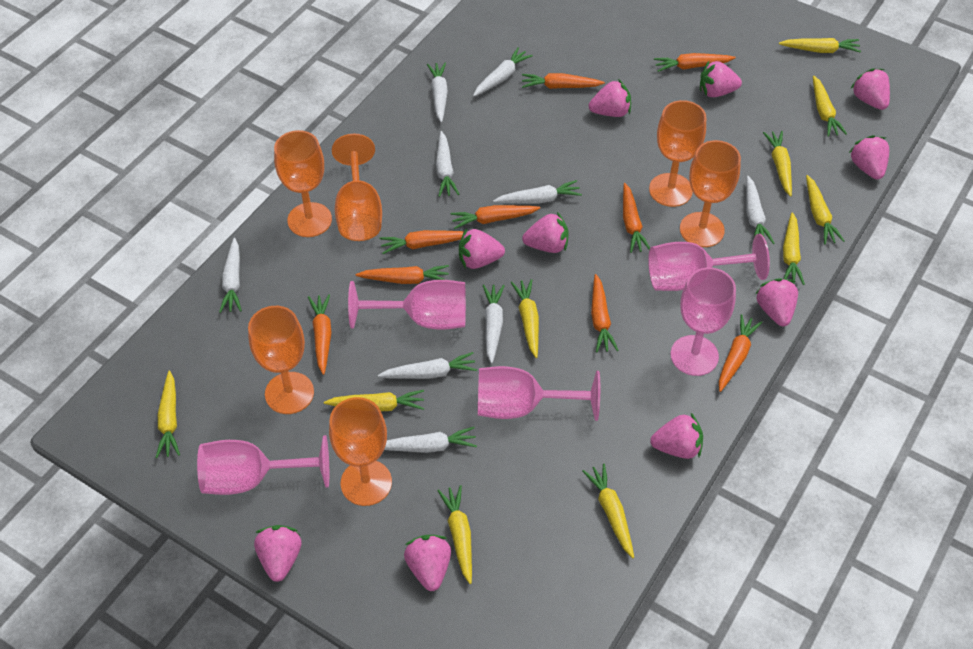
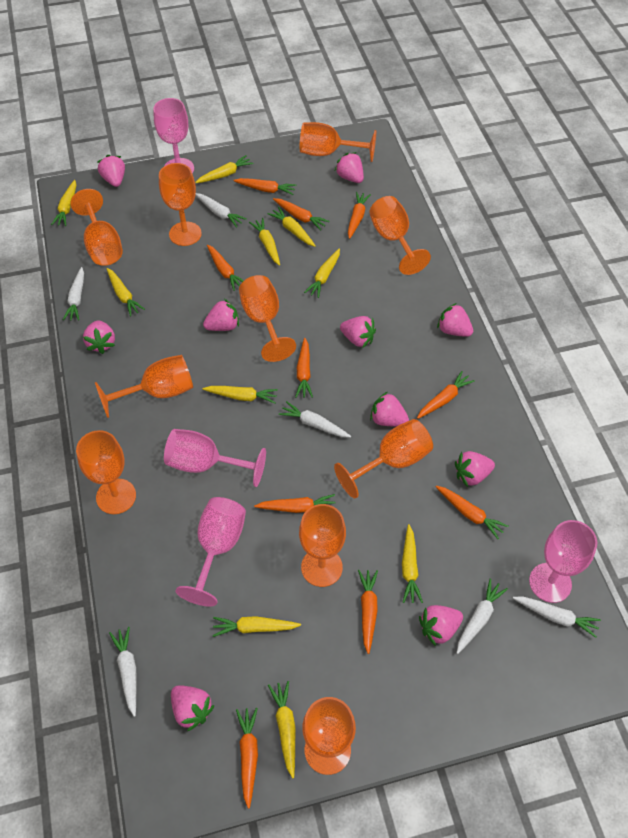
orange carrot: 9 -> 10
orange goblet: 6 -> 10
pink goblet: 5 -> 4
white carrot: 9 -> 6

